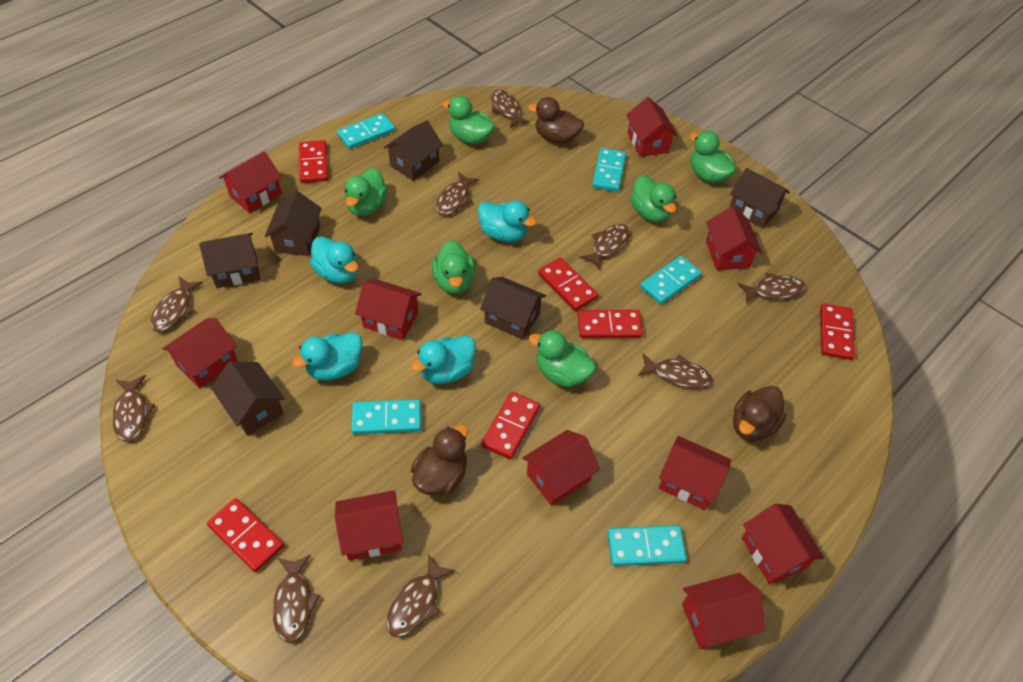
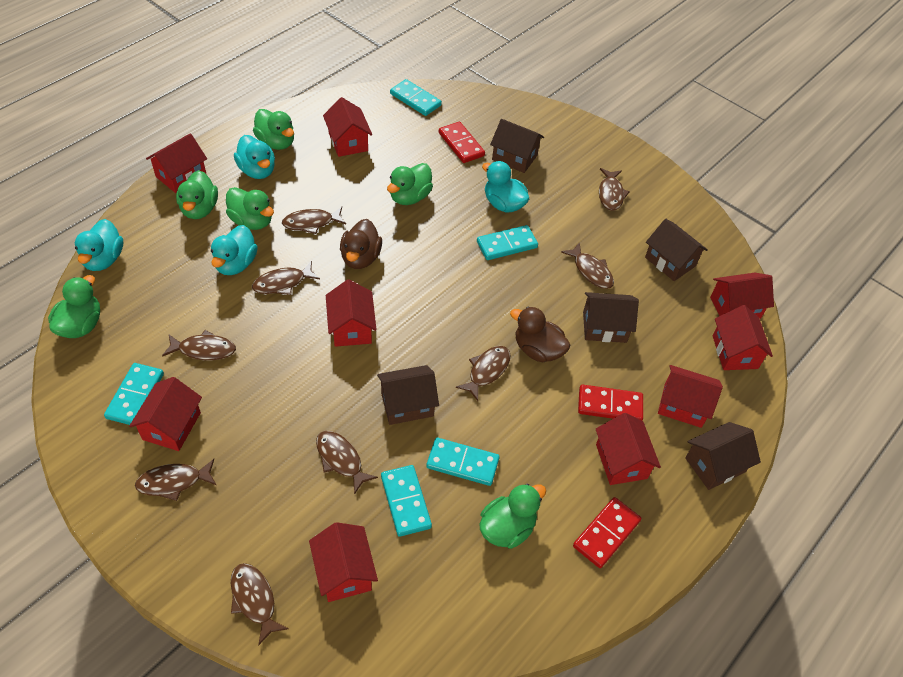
brown duck: 3 -> 2
brown house: 6 -> 5
red domino: 6 -> 3
red house: 10 -> 9

